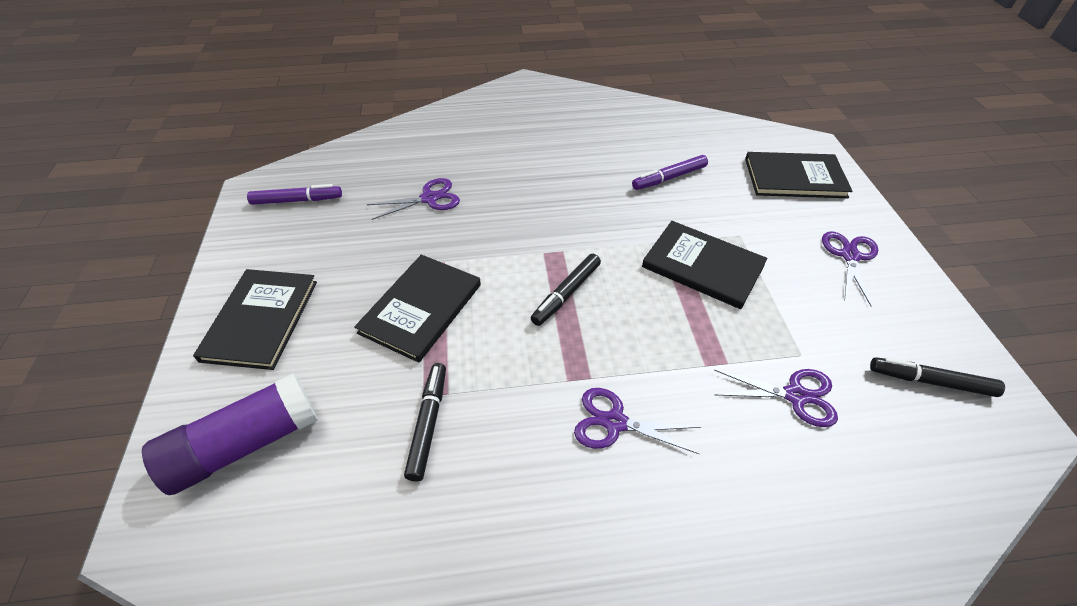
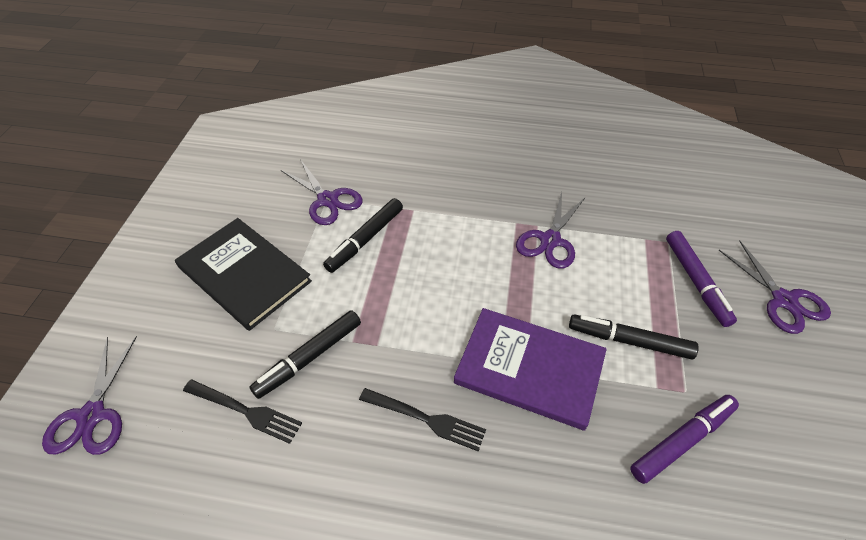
black book: 4 -> 1
black fork: 0 -> 2
purple book: 0 -> 1
purple glue stick: 1 -> 0

